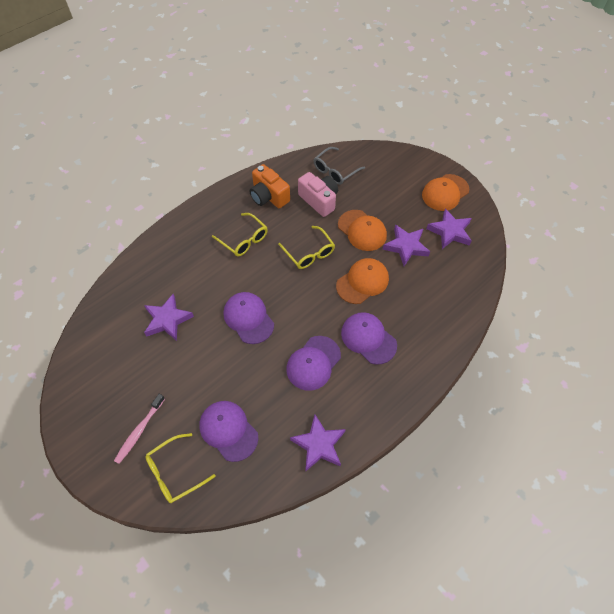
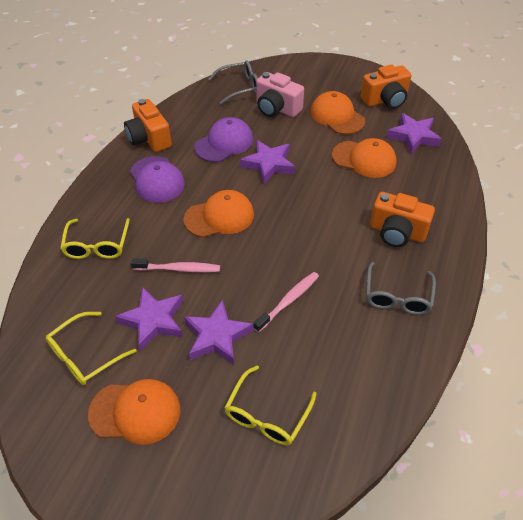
grey glasses: 1 -> 2
orange camera: 1 -> 3
orange cap: 3 -> 4
pink toothbrush: 1 -> 2
purple cap: 4 -> 2

